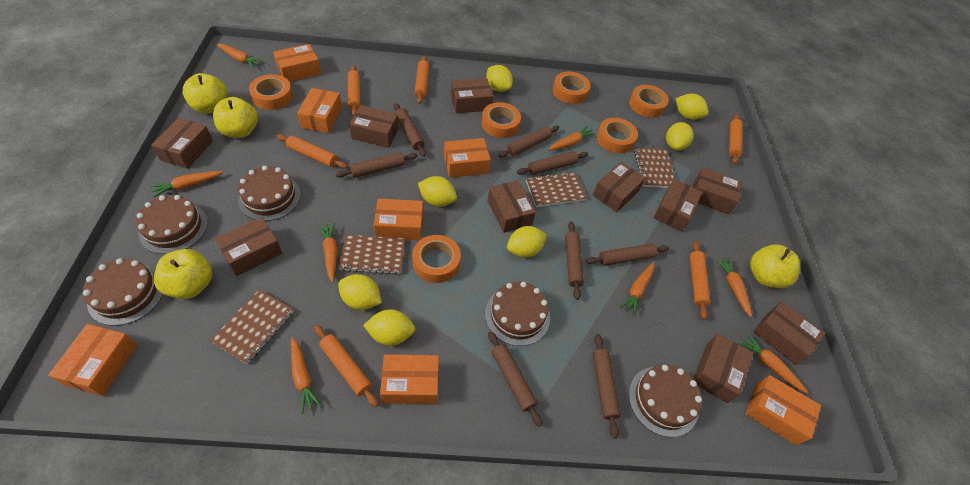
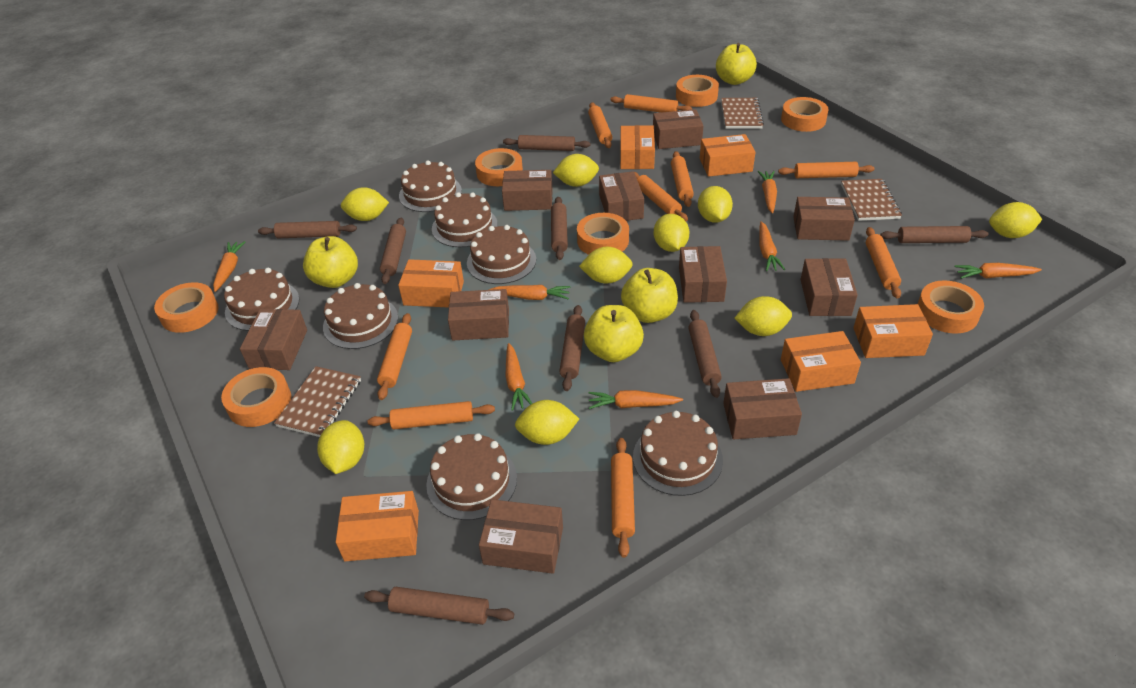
brown cake: 5 -> 7
brown notebook: 4 -> 3
orange box: 7 -> 6
orange carrot: 8 -> 7
orange rolling pin: 6 -> 9
orange tape: 6 -> 7
yellow lemon: 7 -> 9

